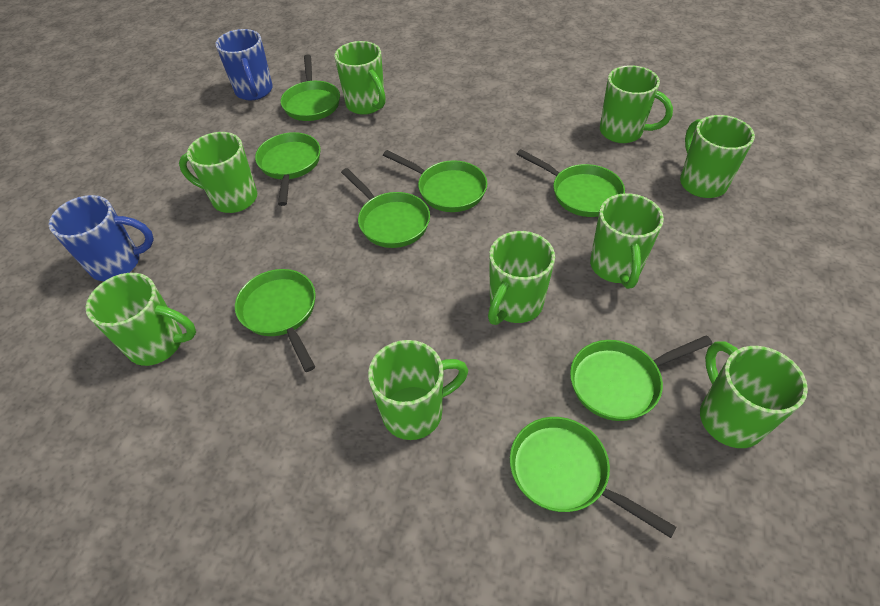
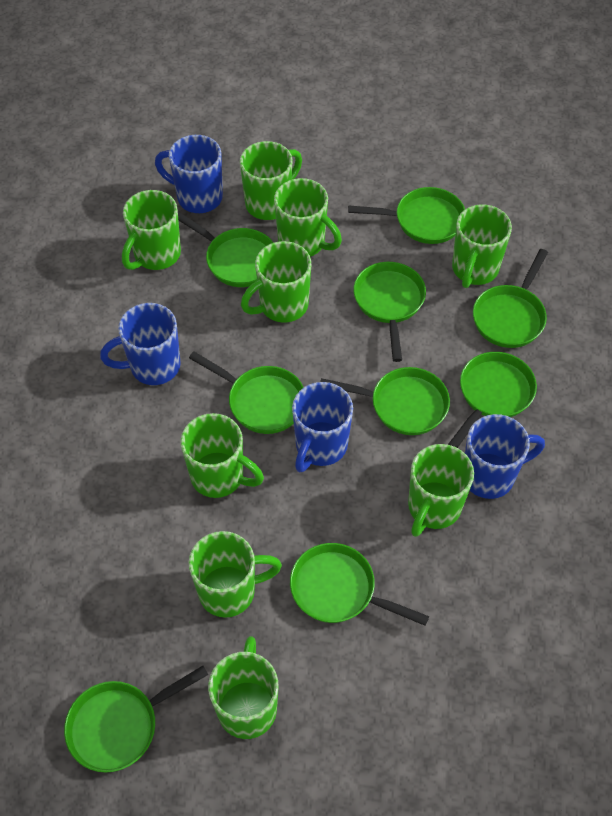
blue mug: 2 -> 4
green pan: 8 -> 9

